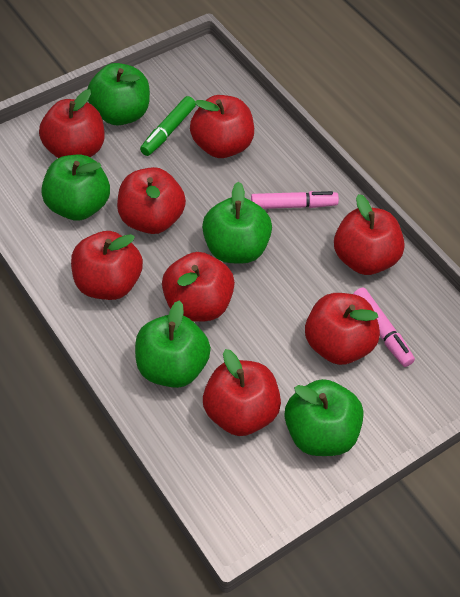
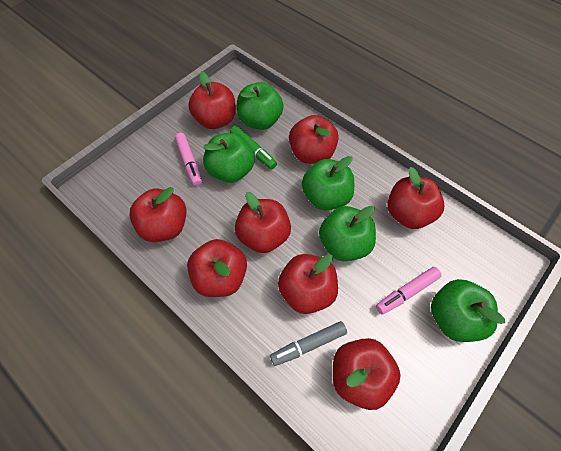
grey marker: 0 -> 1

